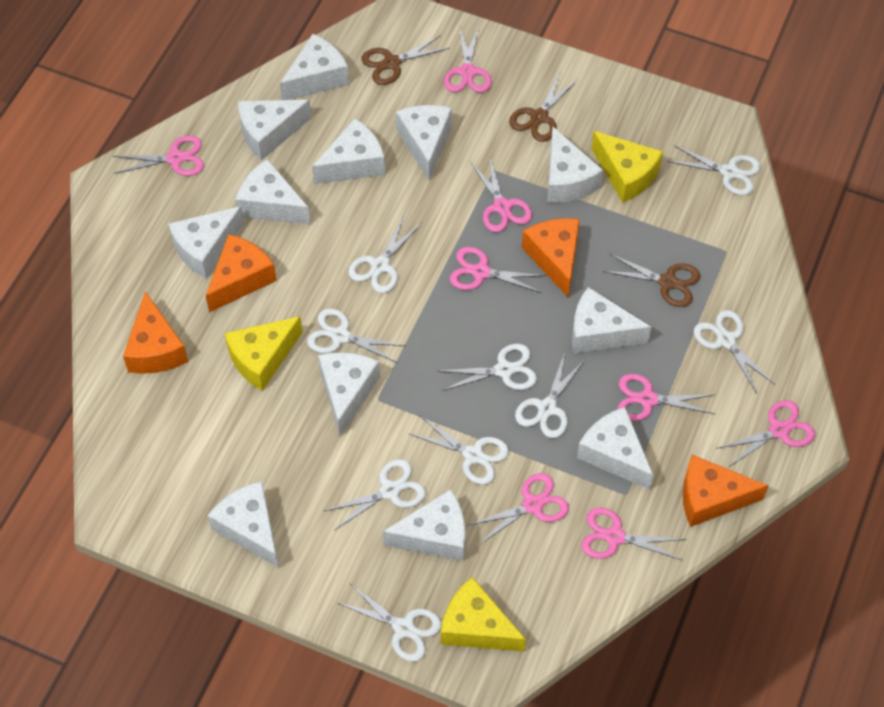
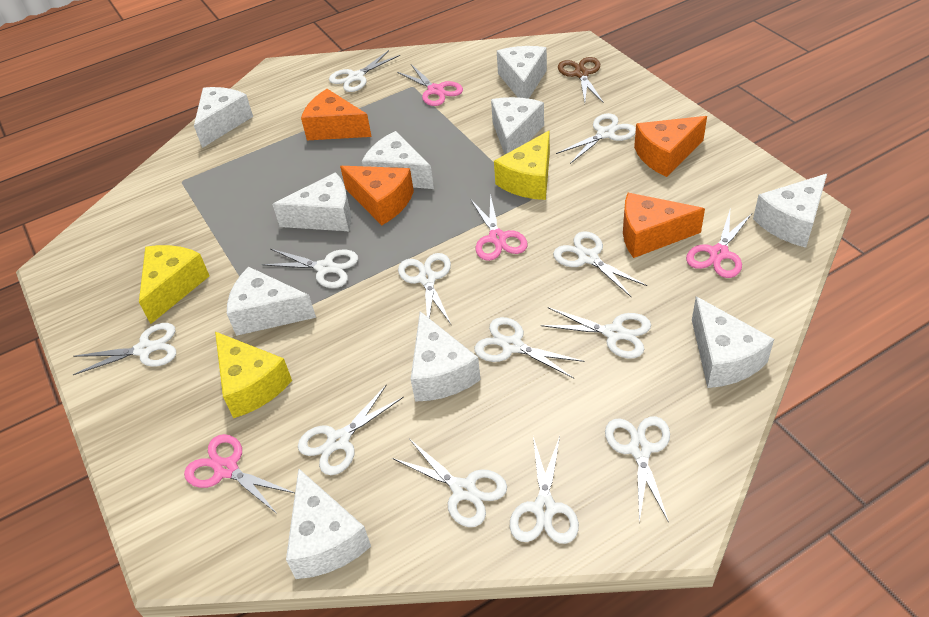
brown scissors: 3 -> 1
pink scissors: 8 -> 4
white cheese: 12 -> 10
white scissors: 9 -> 12

